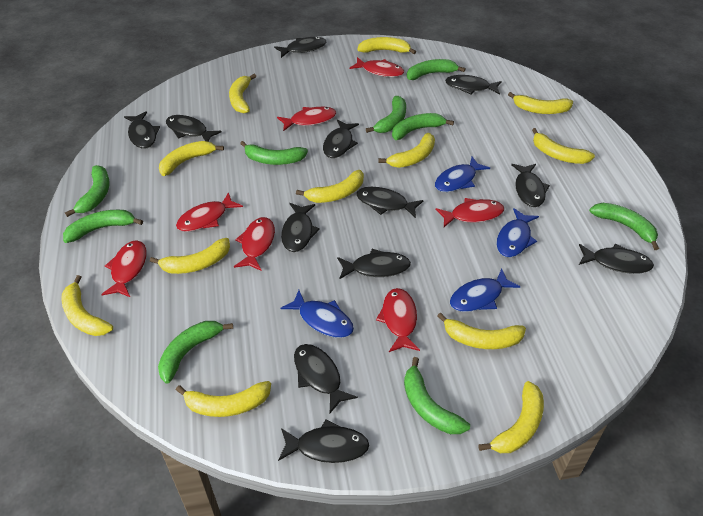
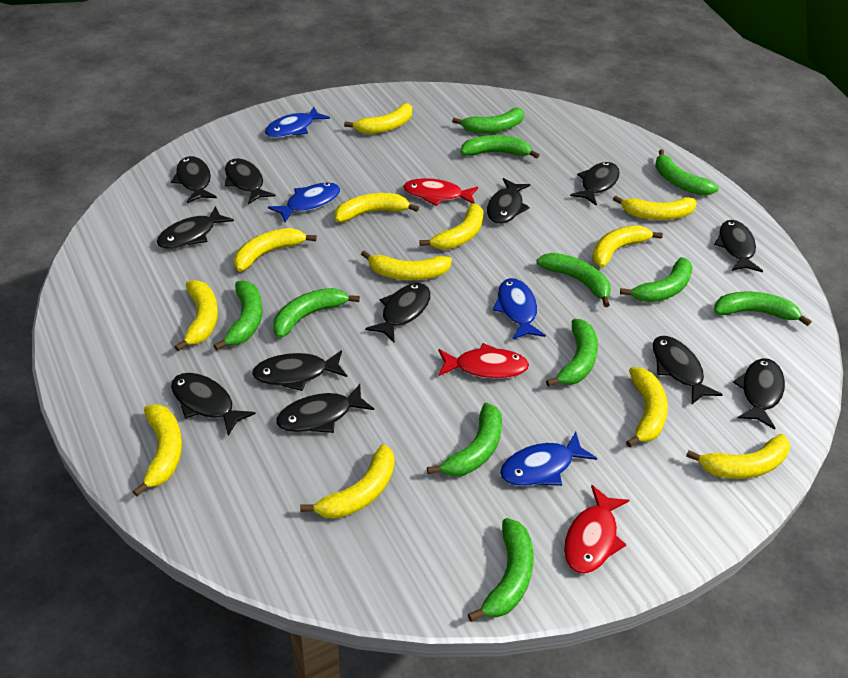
green banana: 9 -> 11
red fish: 7 -> 3

